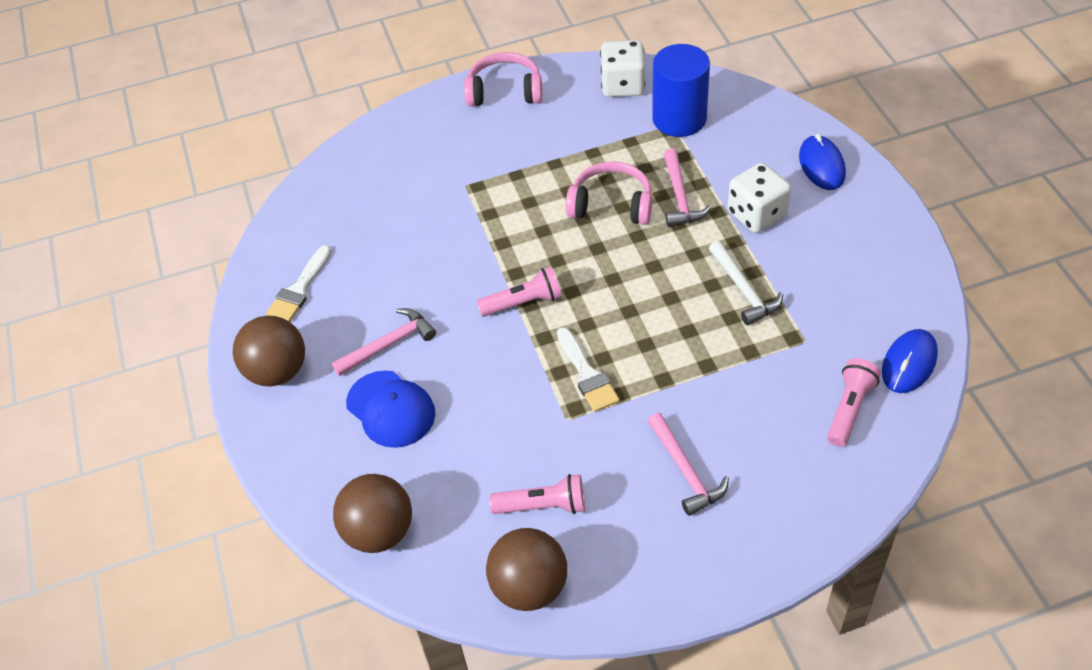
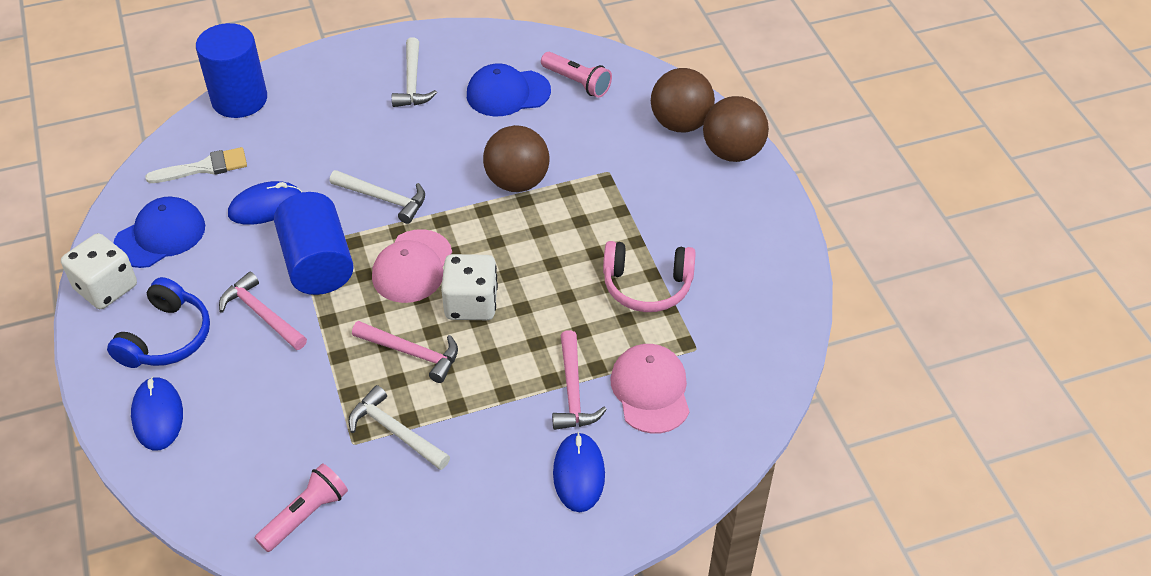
blue cap: 1 -> 2
blue cylinder: 1 -> 2
blue headphones: 0 -> 1
blue mouse: 2 -> 3
pink cap: 0 -> 2
pink flashlight: 3 -> 2
pink headphones: 2 -> 1
white brush: 2 -> 1
white hammer: 1 -> 3

